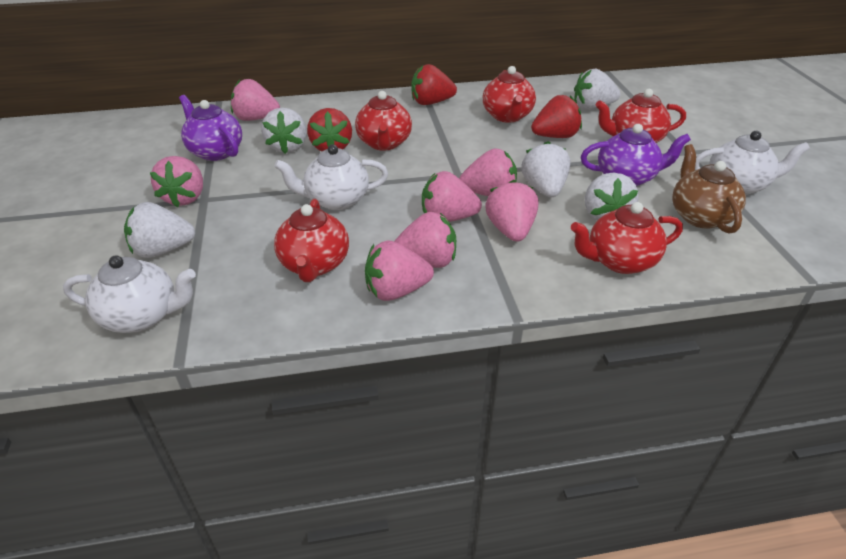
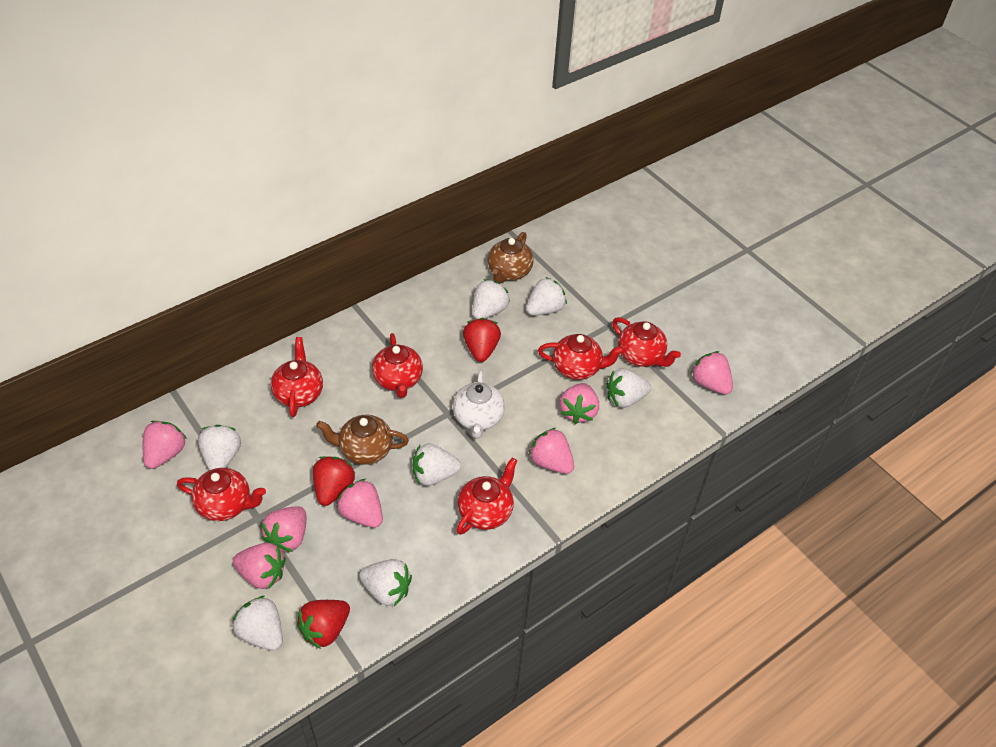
brown teapot: 1 -> 2
purple teapot: 2 -> 0
red teapot: 5 -> 6
white strawberry: 5 -> 7
white teapot: 3 -> 1

